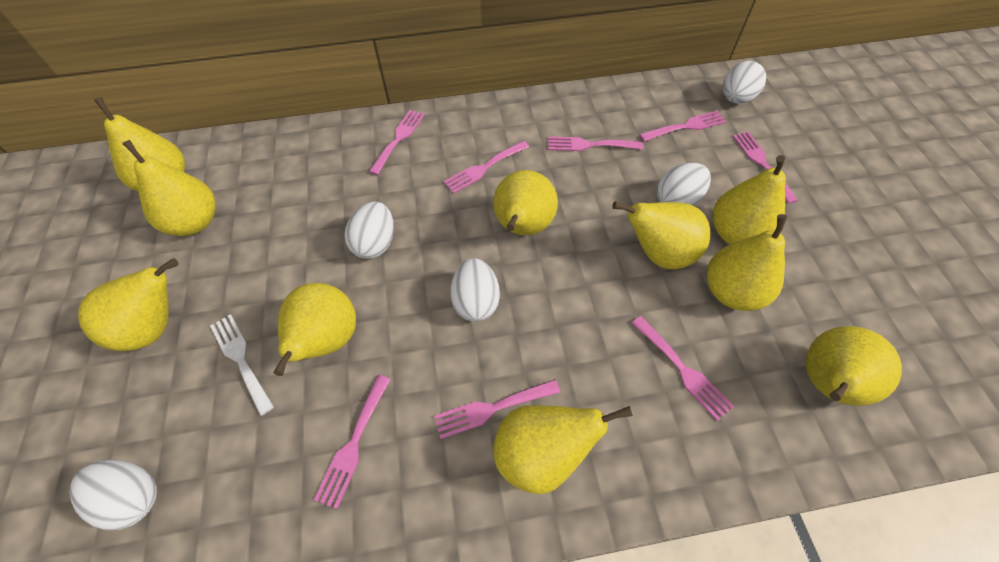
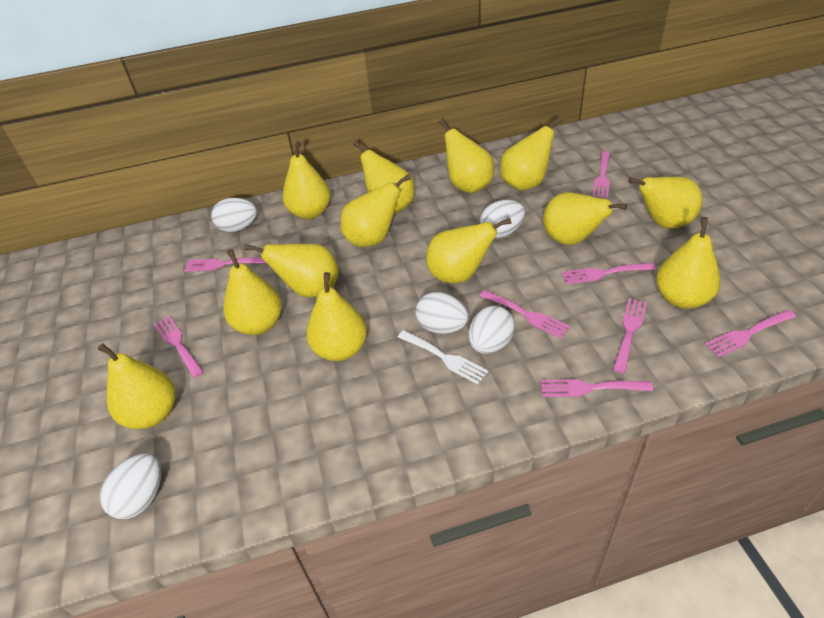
yellow pear: 10 -> 13

